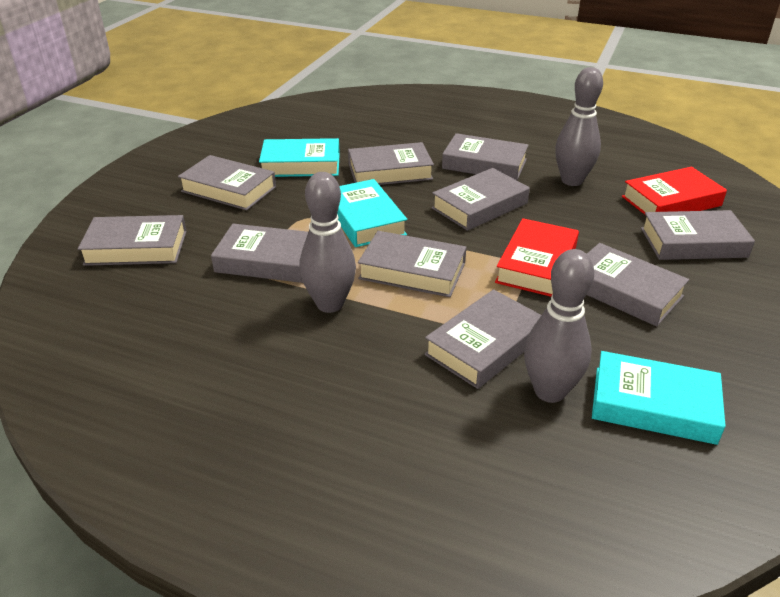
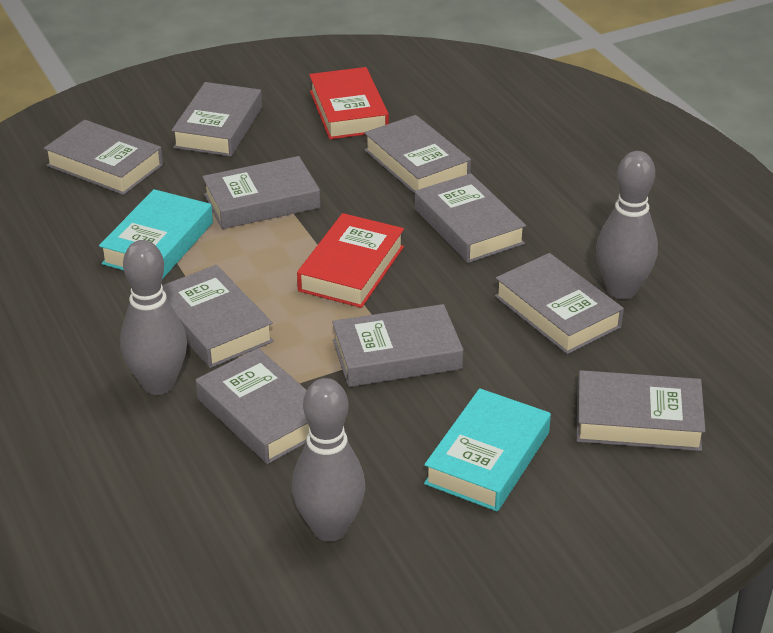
turquoise book: 3 -> 2

